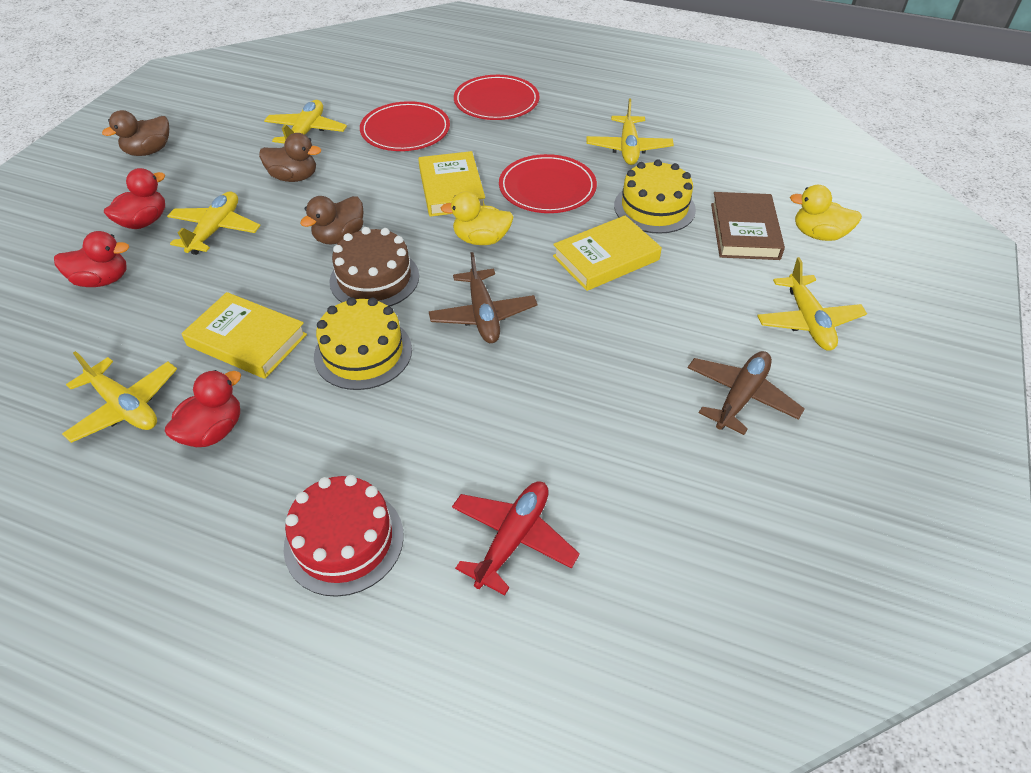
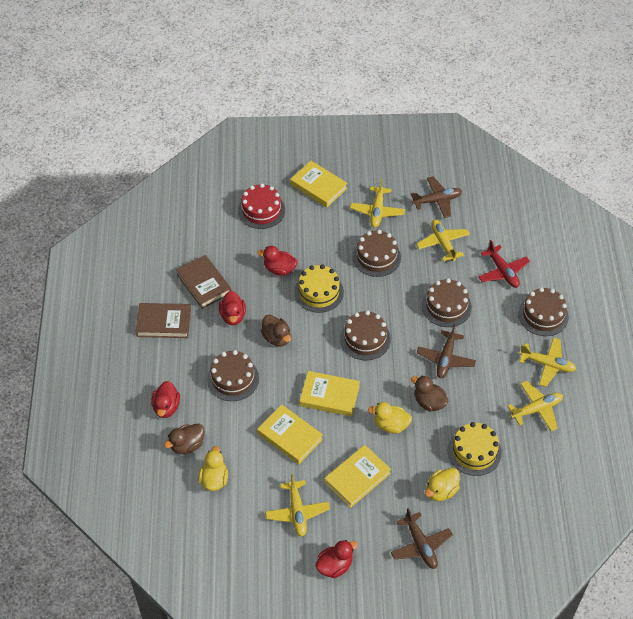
brown book: 1 -> 2
brown cake: 1 -> 5
brown plane: 2 -> 3
red duck: 3 -> 4
red plate: 3 -> 0
yellow book: 3 -> 4
yellow duck: 2 -> 3

